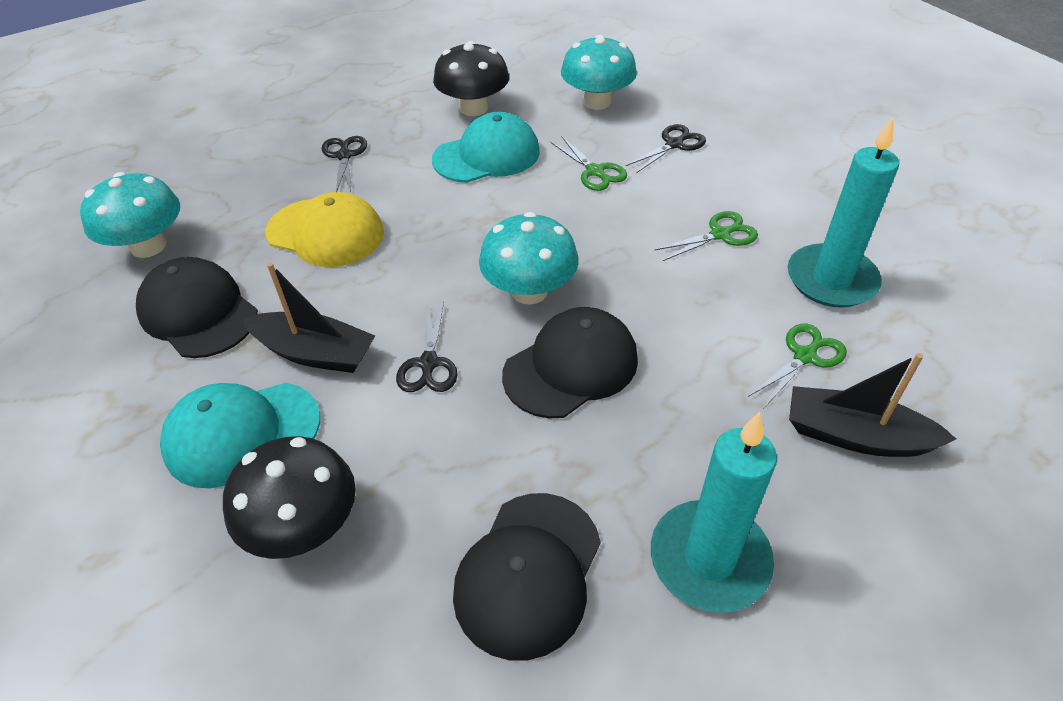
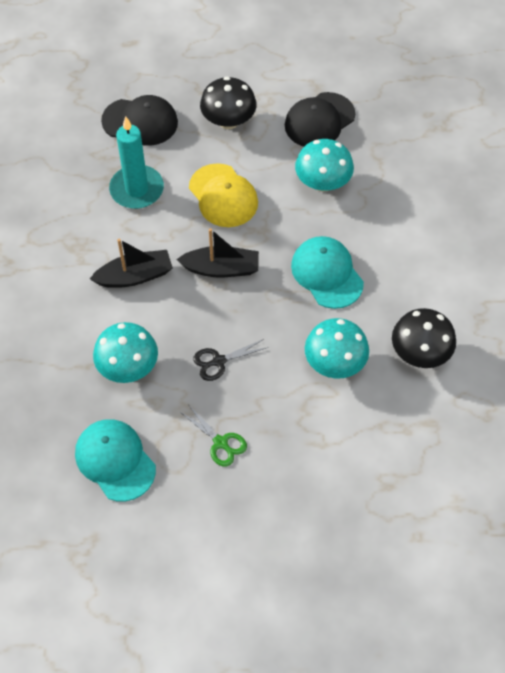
black cap: 3 -> 2
black scissors: 3 -> 1
green scissors: 3 -> 1
turquoise candle: 2 -> 1

